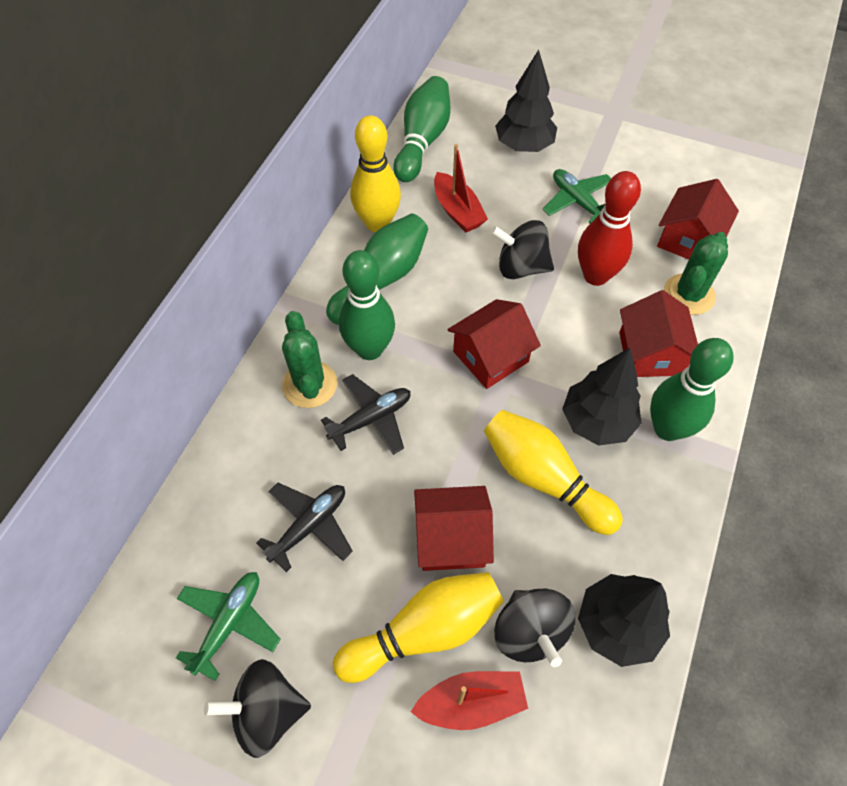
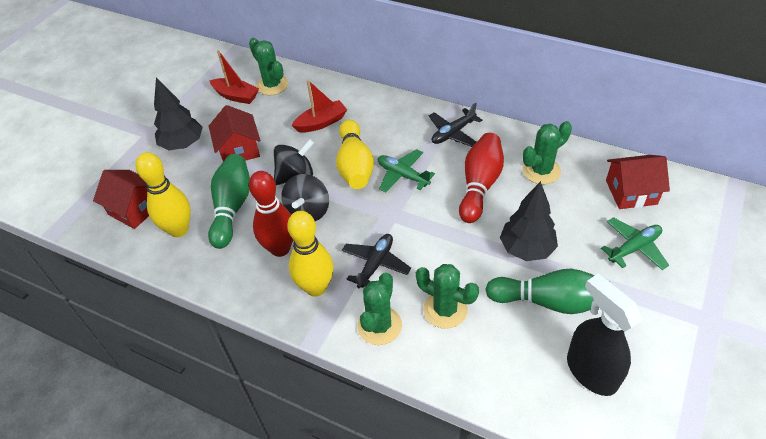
black spinning top: 3 -> 2
black spray bottle: 0 -> 1
black tree: 3 -> 2
green bowling pin: 4 -> 2
green cactus: 2 -> 4
red bowling pin: 1 -> 2
red house: 4 -> 3

